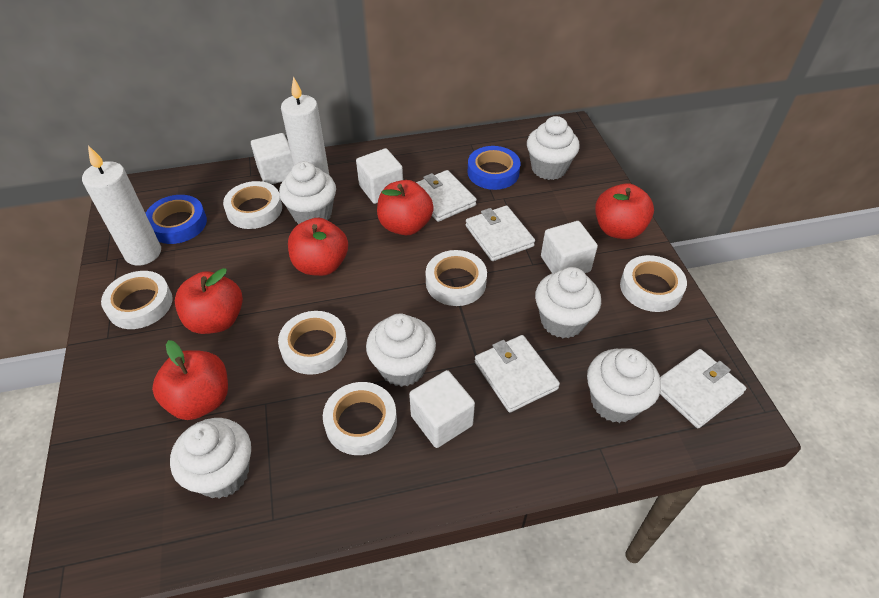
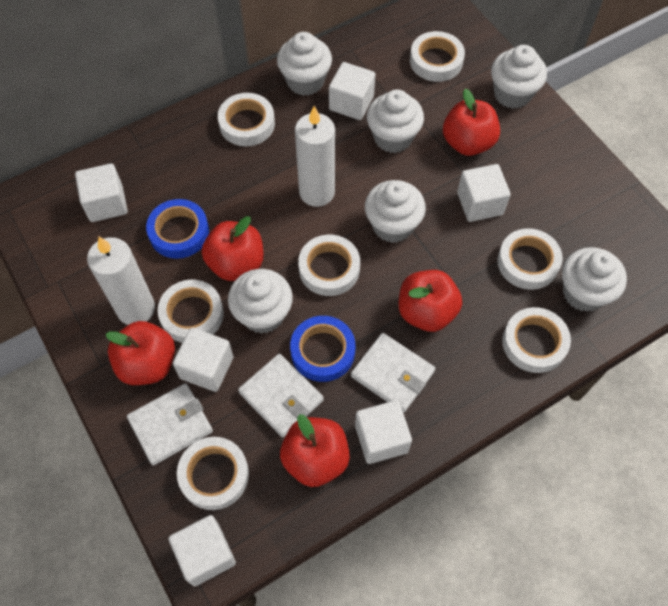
white cube: 4 -> 6
white tape: 6 -> 7
white wallet: 4 -> 3

